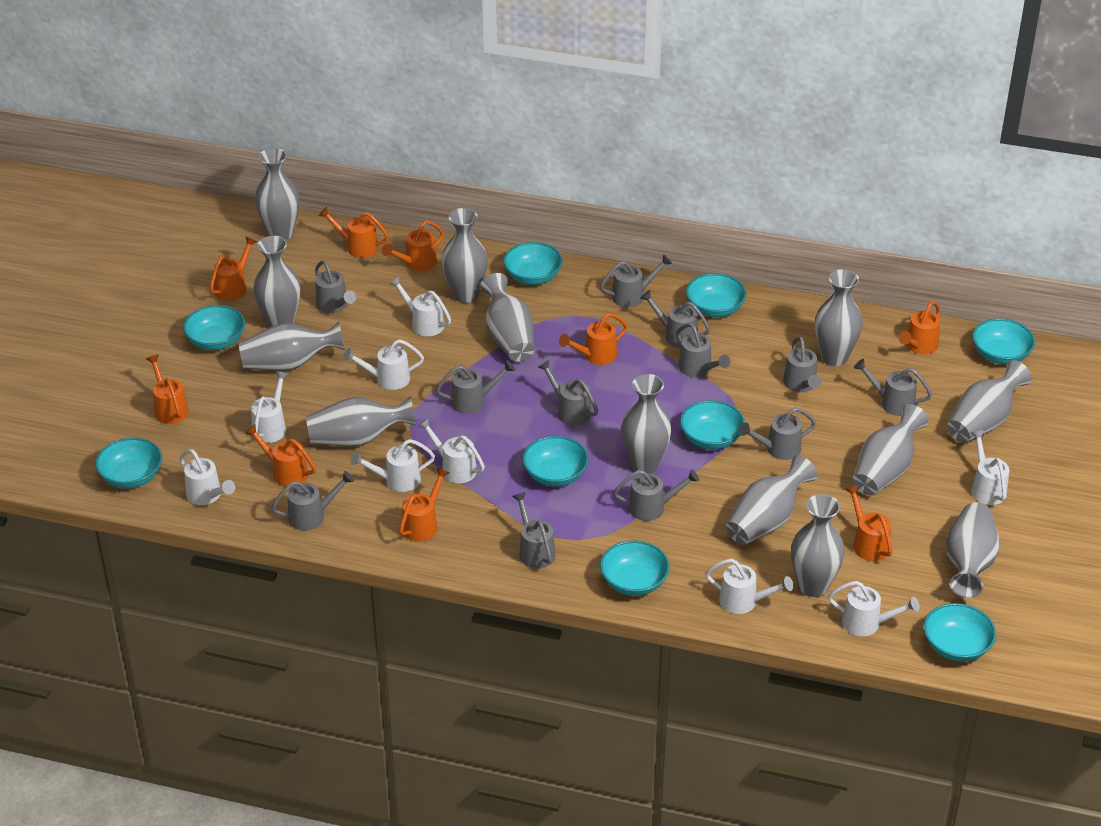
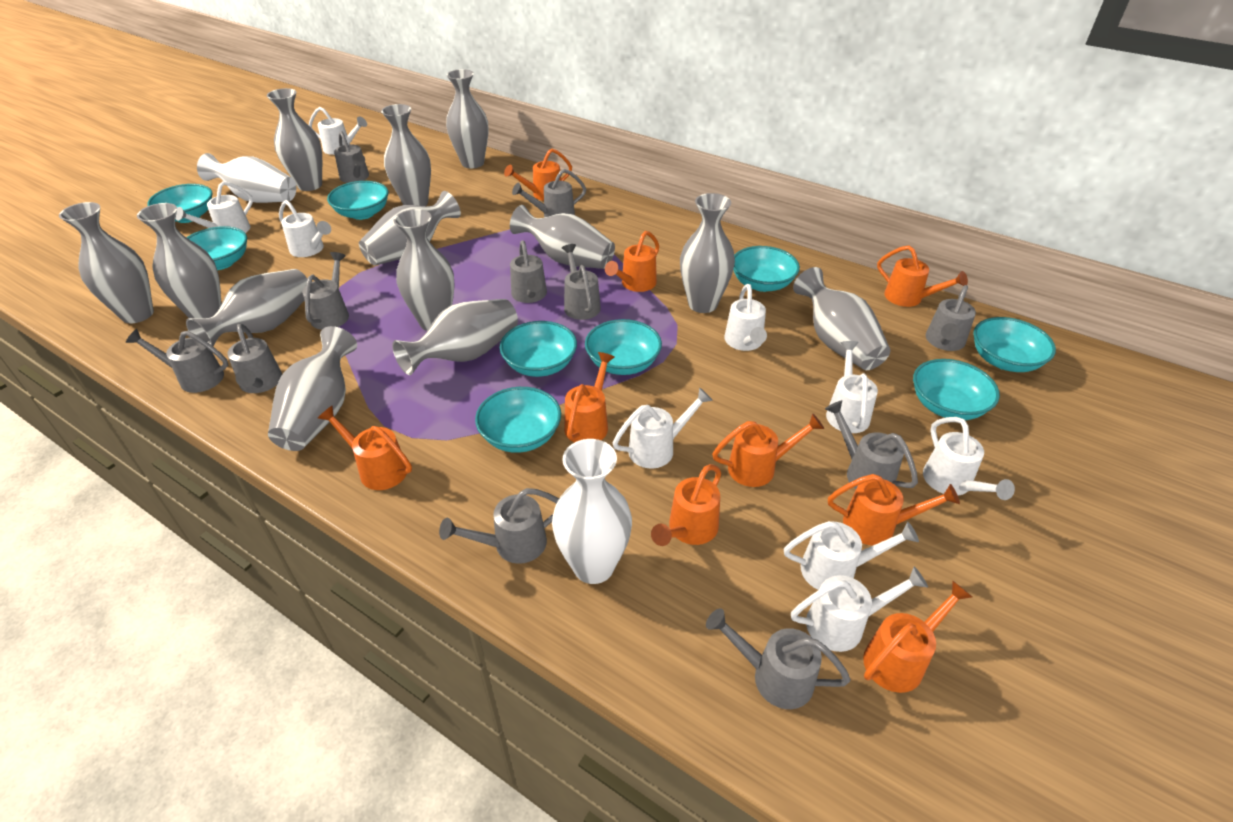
grey watering can: 12 -> 11
white vase: 0 -> 2

